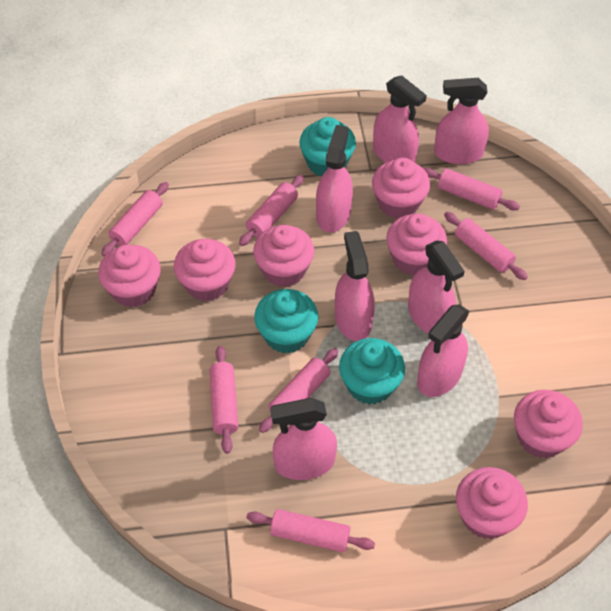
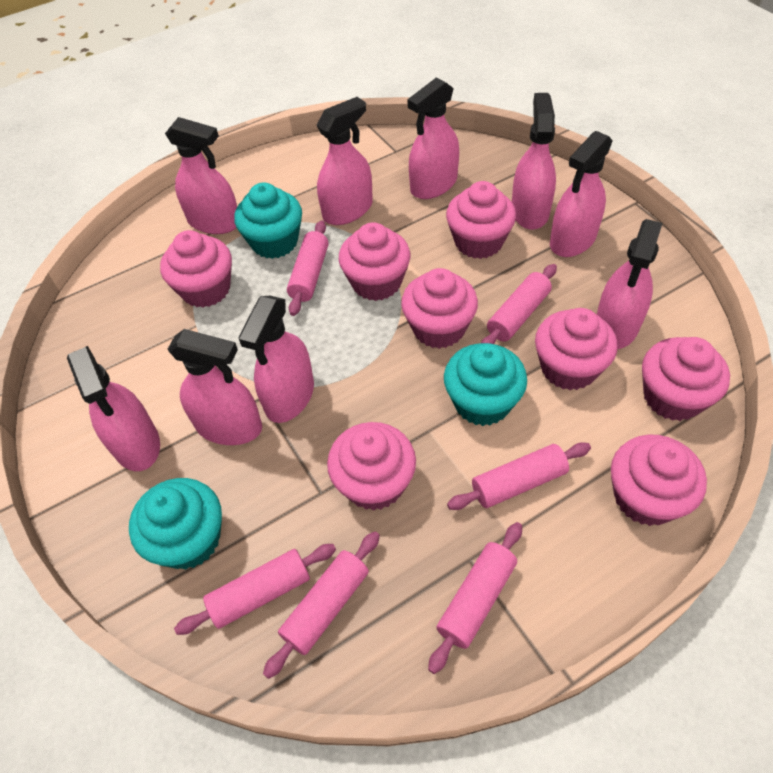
pink cupcake: 7 -> 8
pink rolling pin: 7 -> 6
pink spray bottle: 7 -> 9

